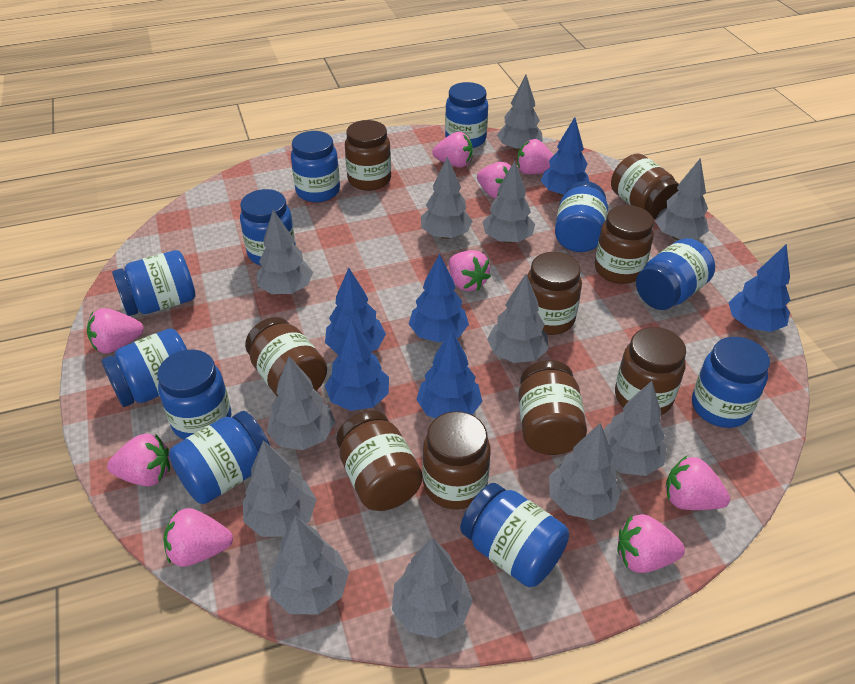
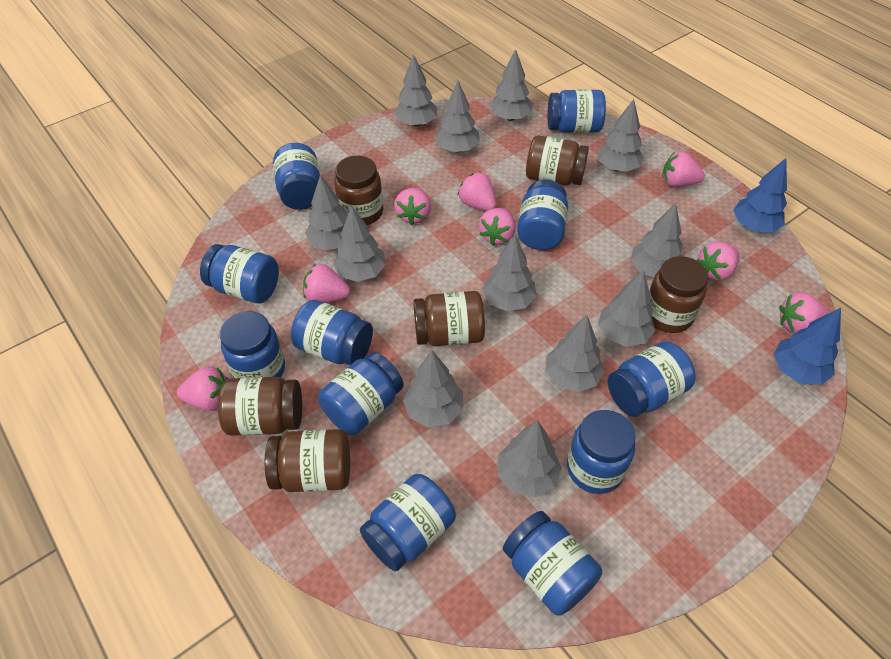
blue tree: 6 -> 2
brown jar: 9 -> 6
pink strawberry: 9 -> 8

